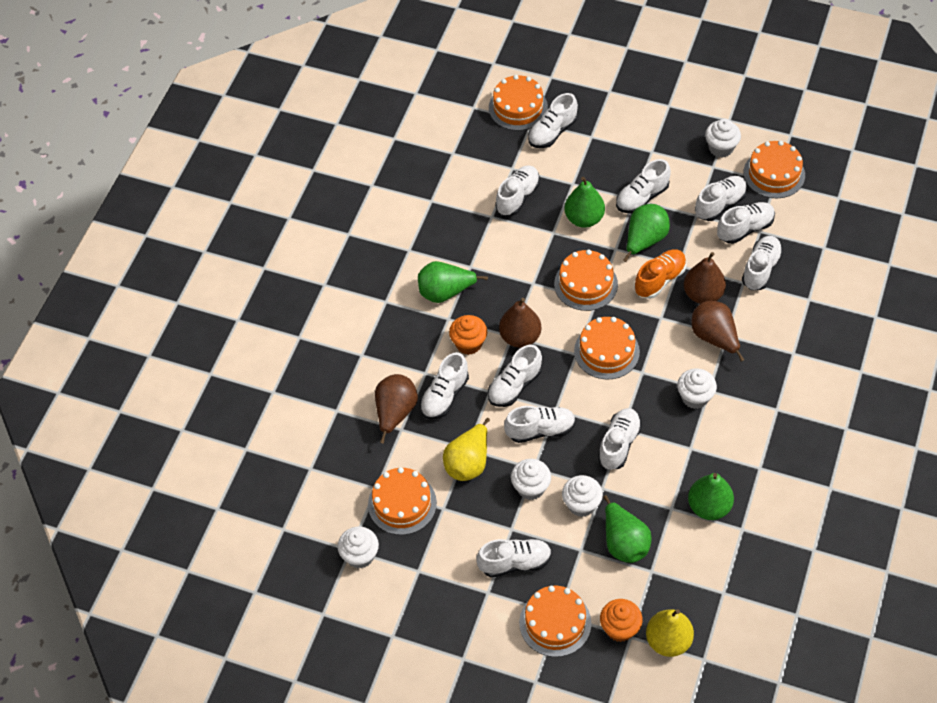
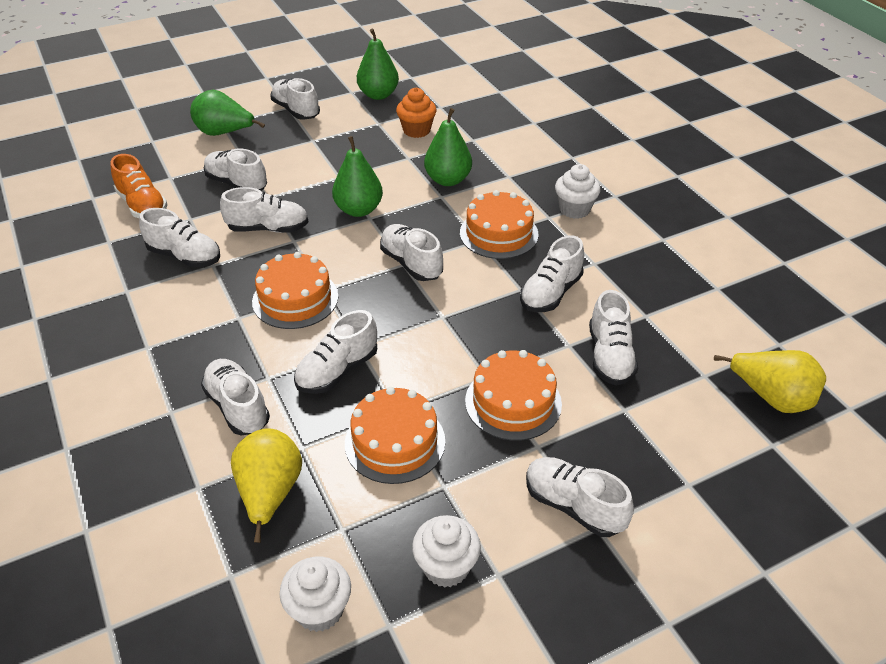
brown pear: 4 -> 0
green pear: 5 -> 4
orange cake: 6 -> 4
orange cupcake: 2 -> 1
white cupcake: 5 -> 3
white shoe: 11 -> 10

